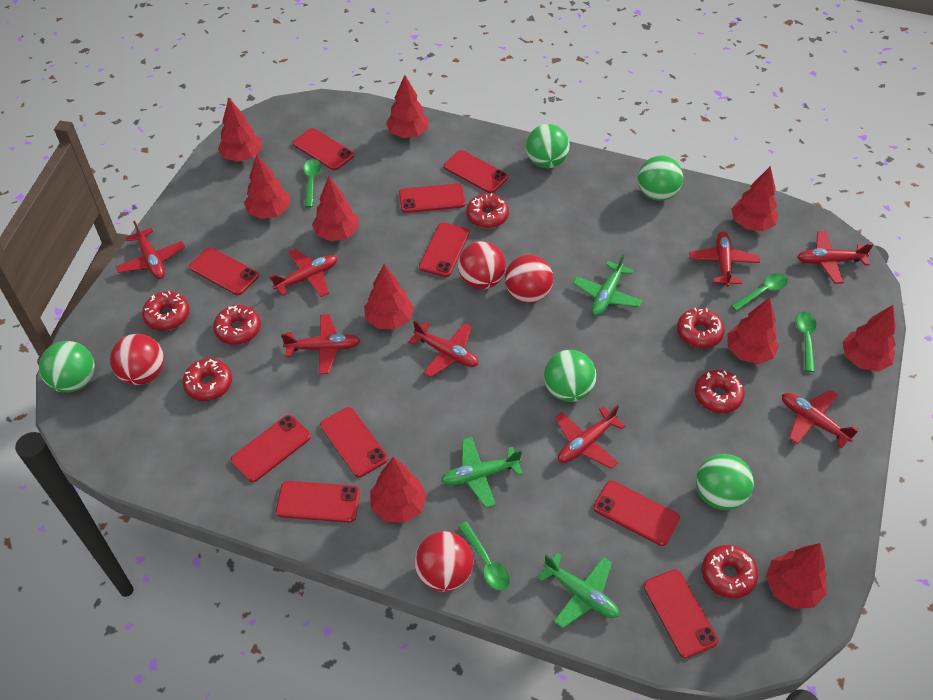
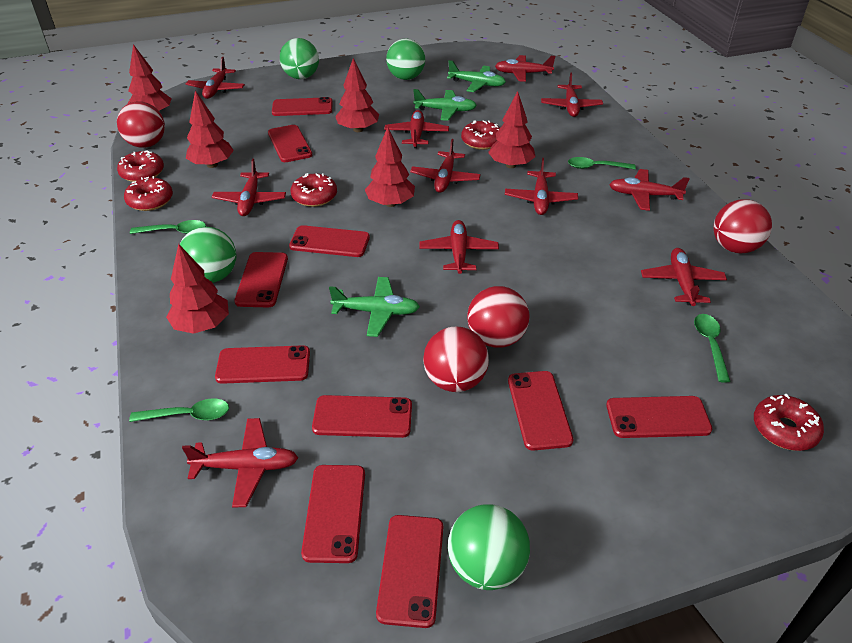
green ball: 5 -> 4
red donut: 7 -> 5
red plane: 8 -> 11
red tree: 10 -> 6

